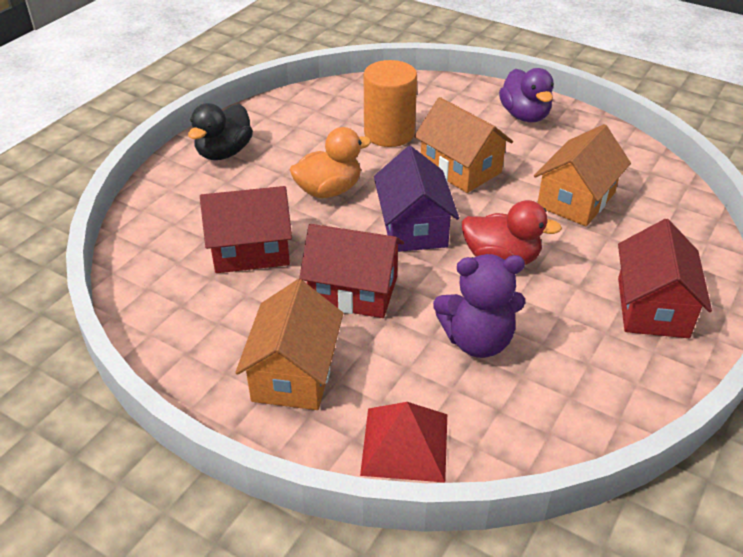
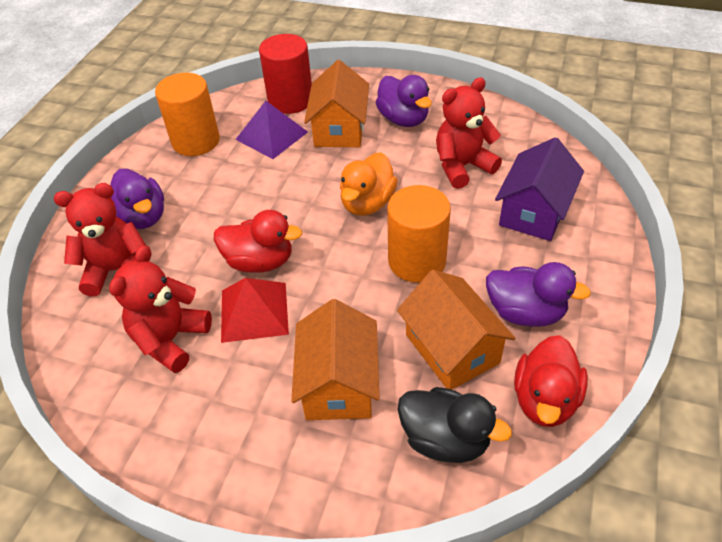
orange cylinder: 1 -> 2
purple duck: 1 -> 3
purple pyramid: 0 -> 1
purple teddy bear: 1 -> 0
red cylinder: 0 -> 1
red duck: 1 -> 2
red house: 3 -> 0
red teddy bear: 0 -> 3

